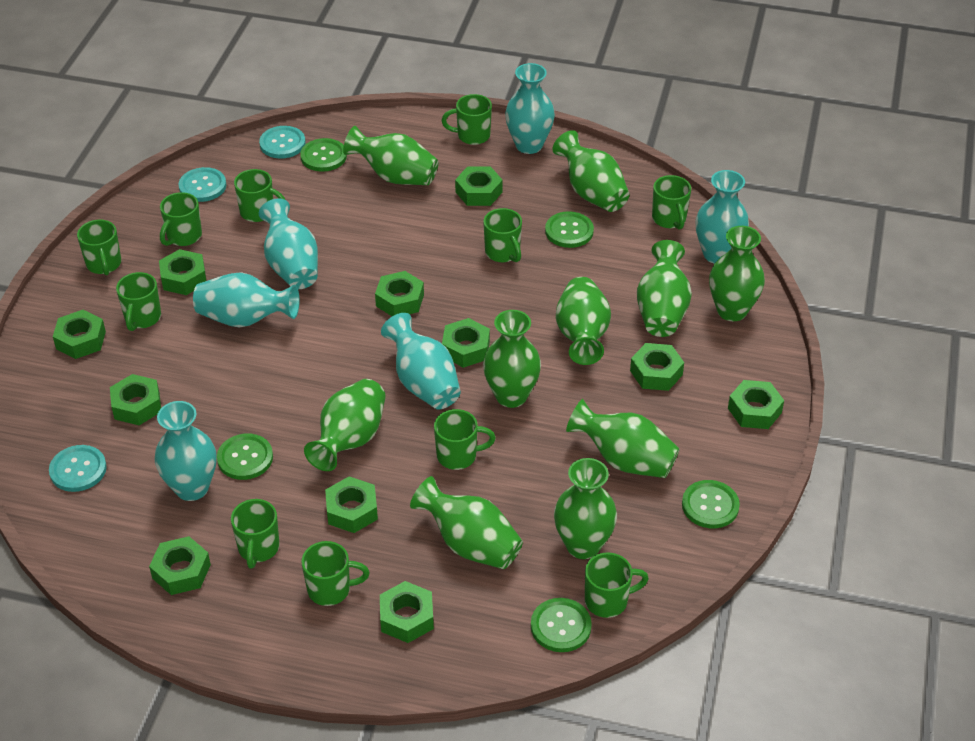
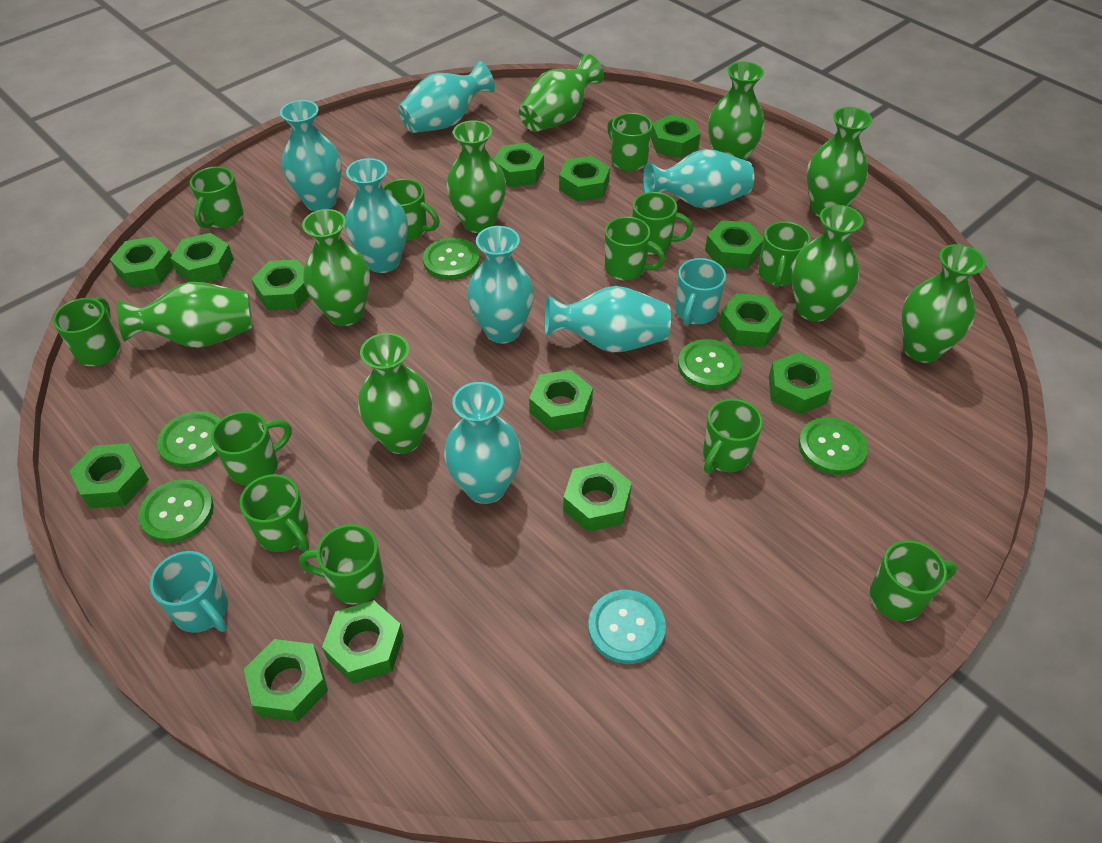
green mug: 11 -> 12
green nut: 11 -> 14
green vase: 10 -> 9
turquoise button: 3 -> 1
turquoise mug: 0 -> 2
turquoise vase: 6 -> 7

